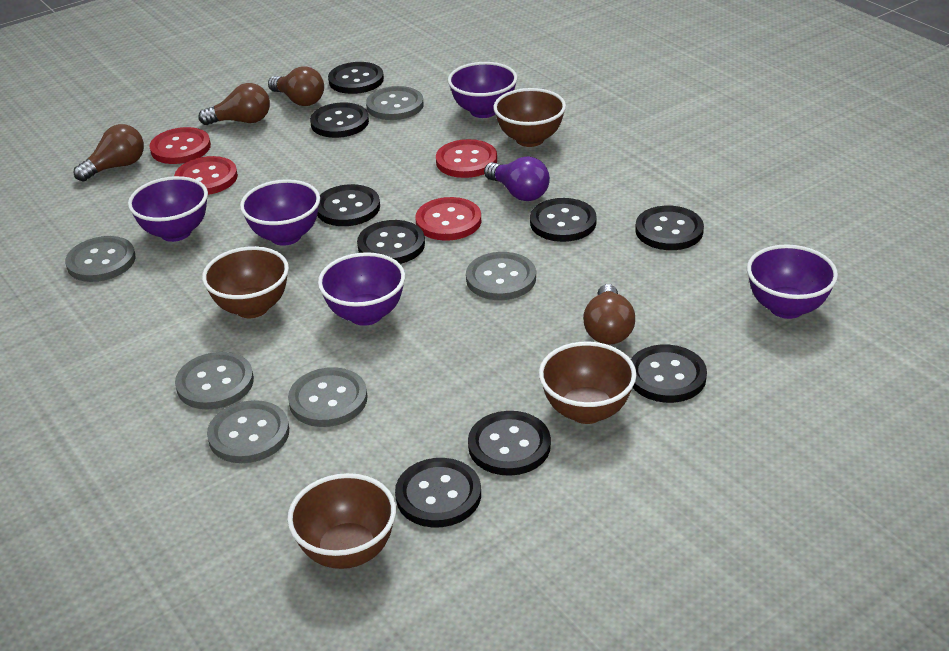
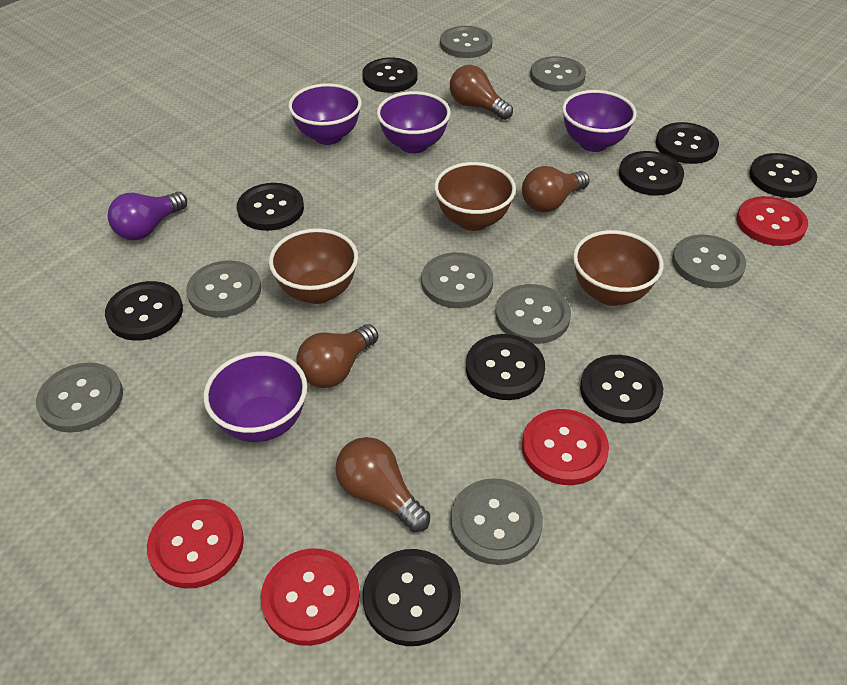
brown bowl: 4 -> 3
grey button: 6 -> 8
purple bowl: 5 -> 4

